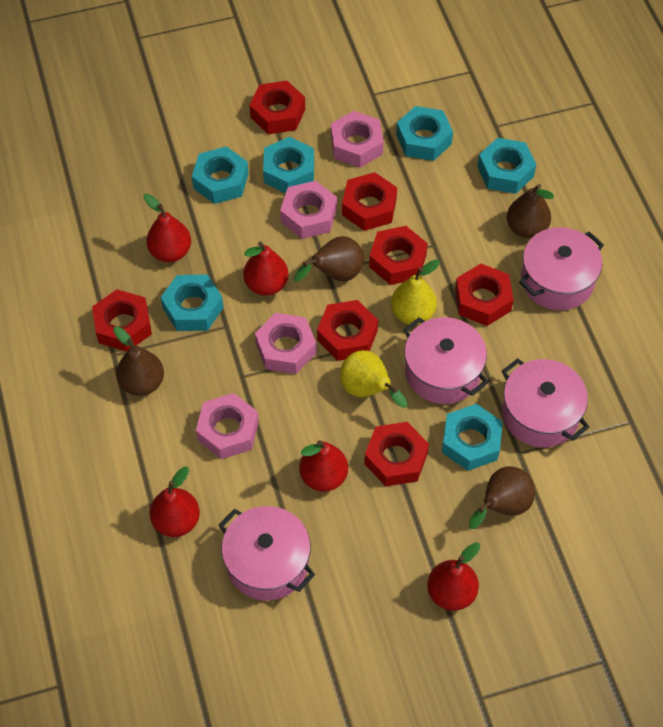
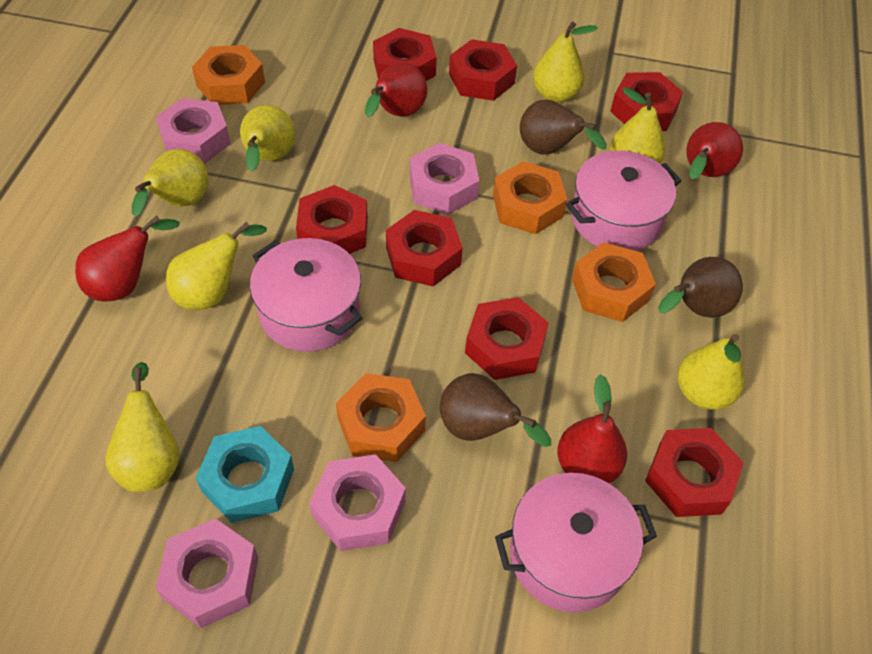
brown pear: 4 -> 3
orange nut: 0 -> 4
pink pot: 4 -> 3
red pear: 5 -> 4
turquoise nut: 6 -> 1
yellow pear: 2 -> 7

